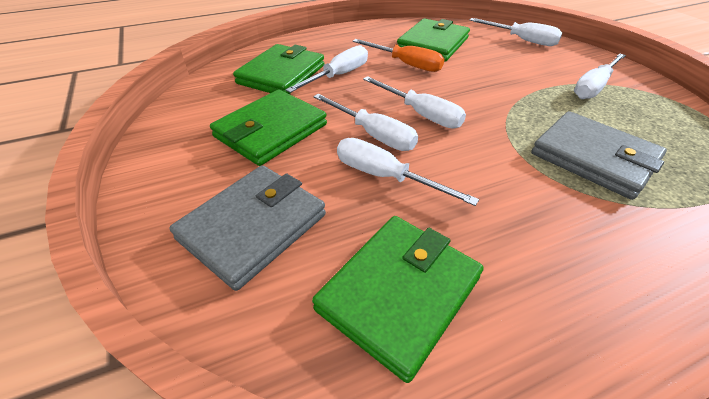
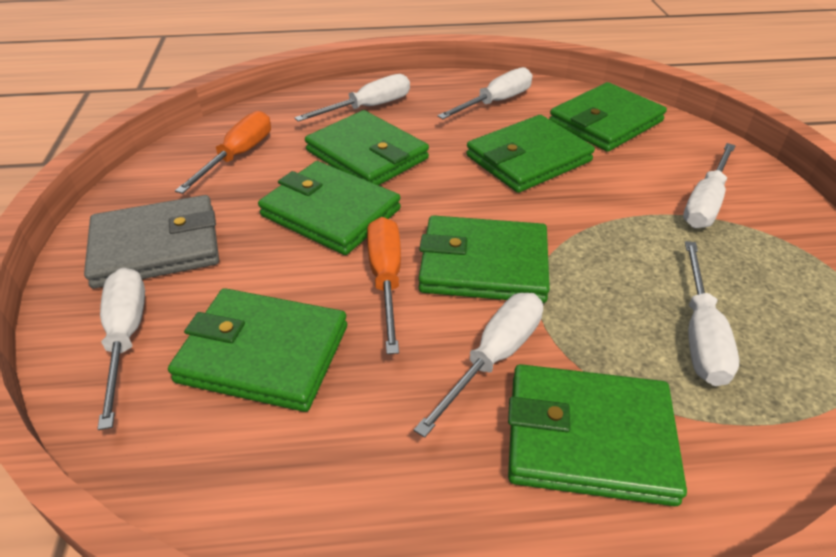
green wallet: 4 -> 7
grey wallet: 2 -> 1
orange screwdriver: 1 -> 2

